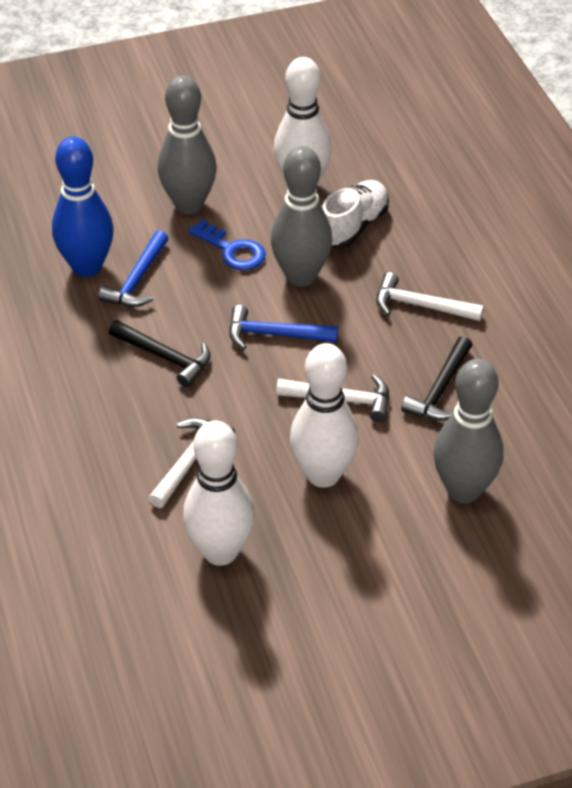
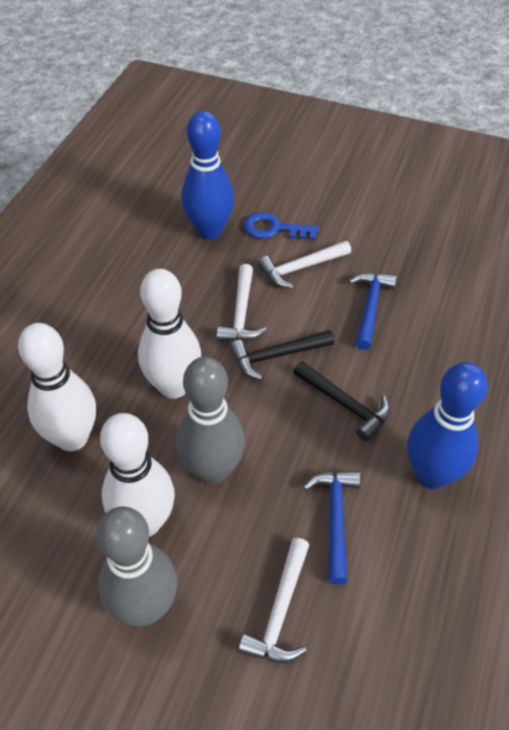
blue bowling pin: 1 -> 2
grey bowling pin: 3 -> 2
white shoe: 1 -> 0

